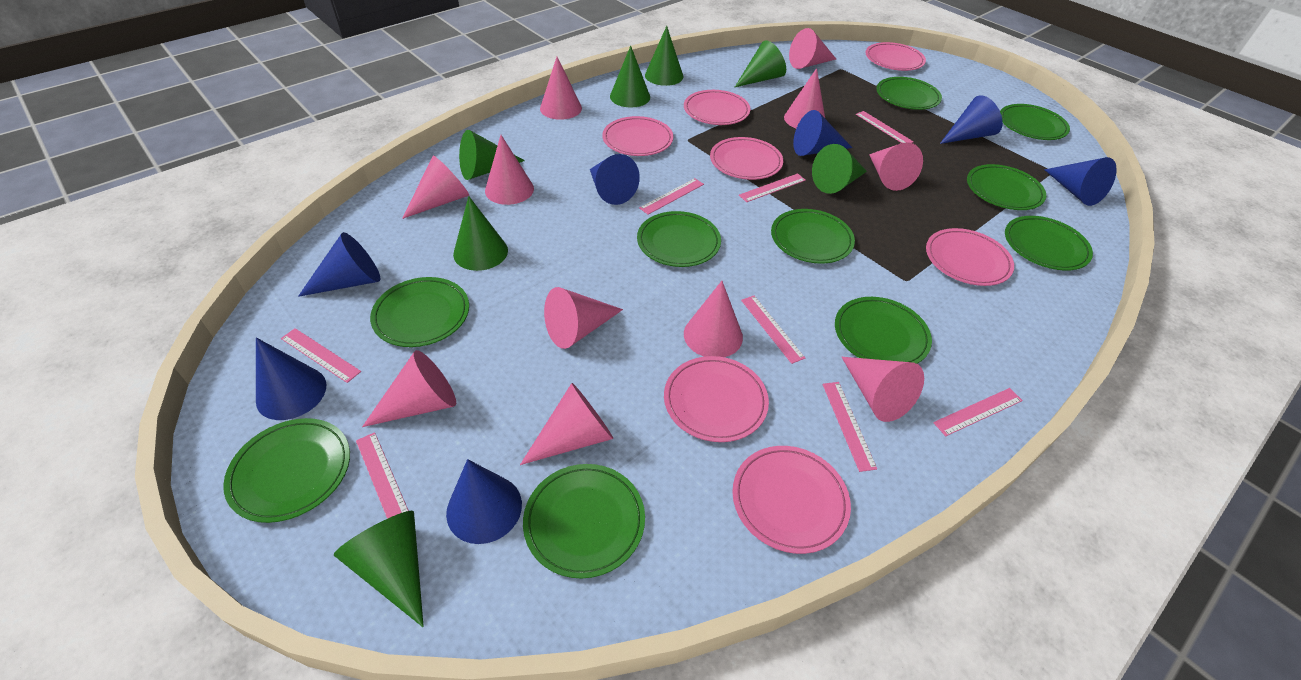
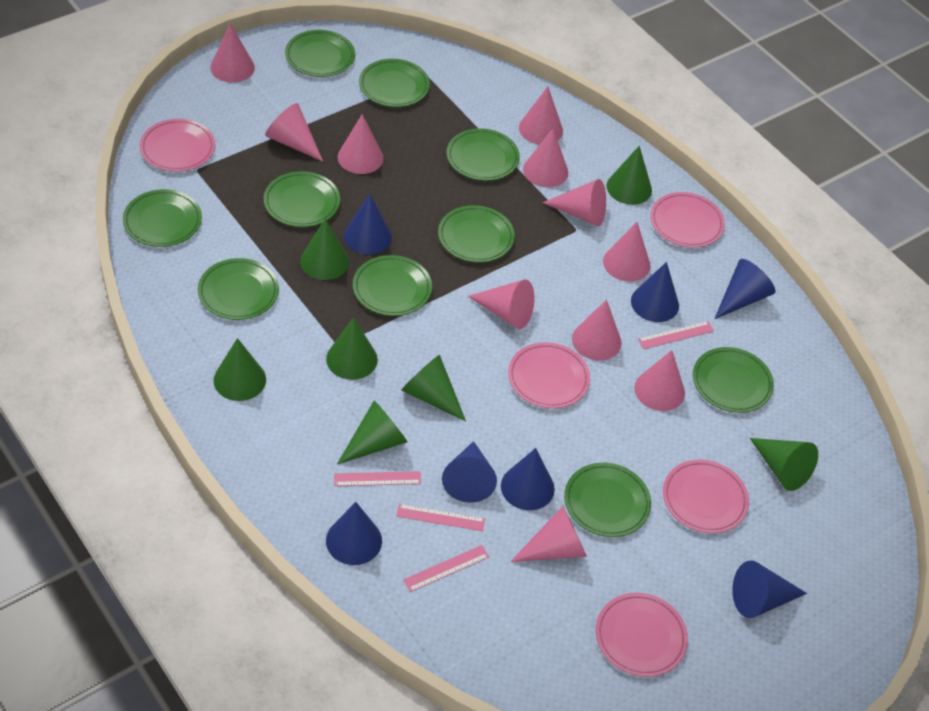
pink plate: 7 -> 5
pink ruler: 8 -> 4

